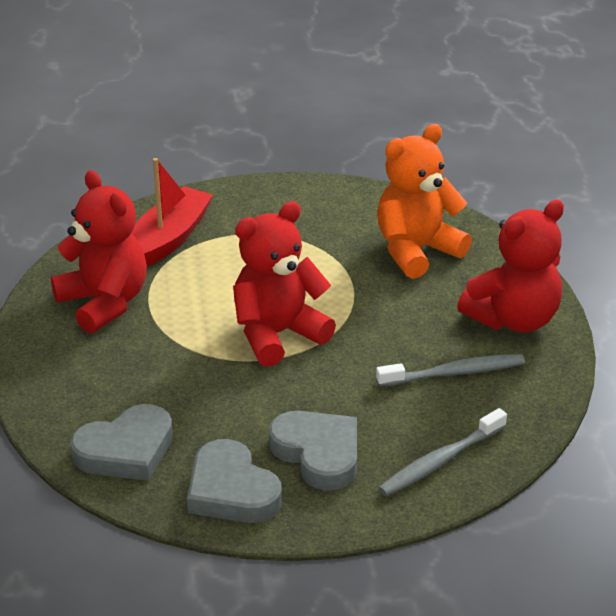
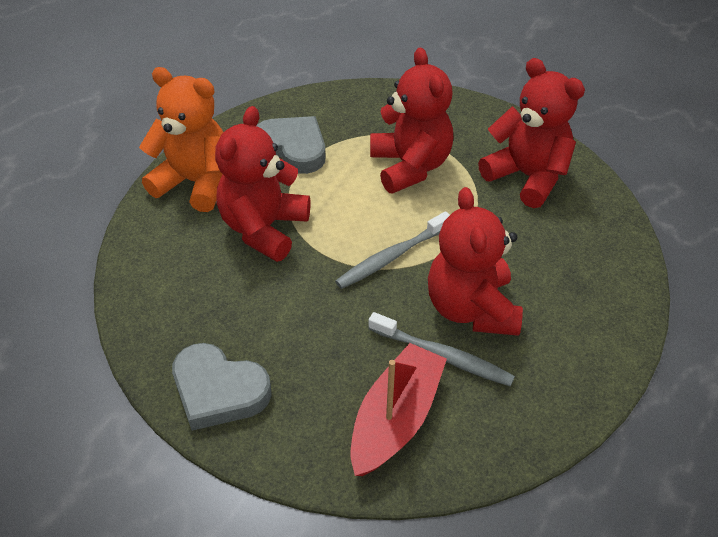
grey heart: 3 -> 2
red teddy bear: 3 -> 4

